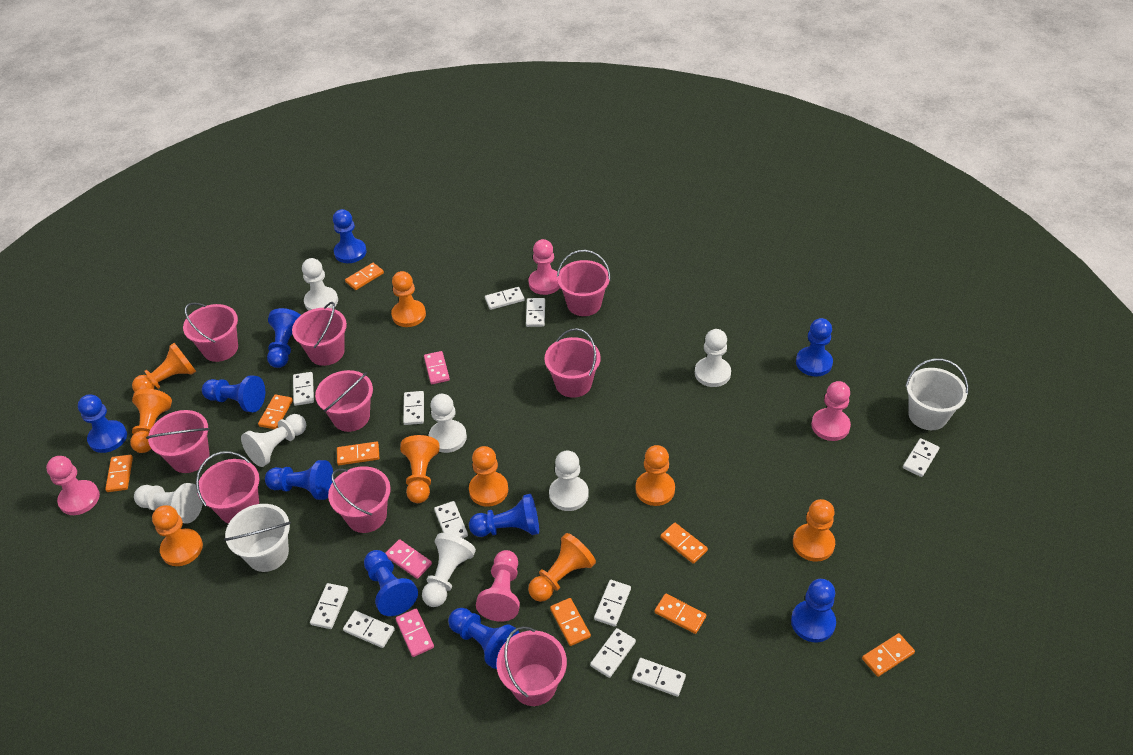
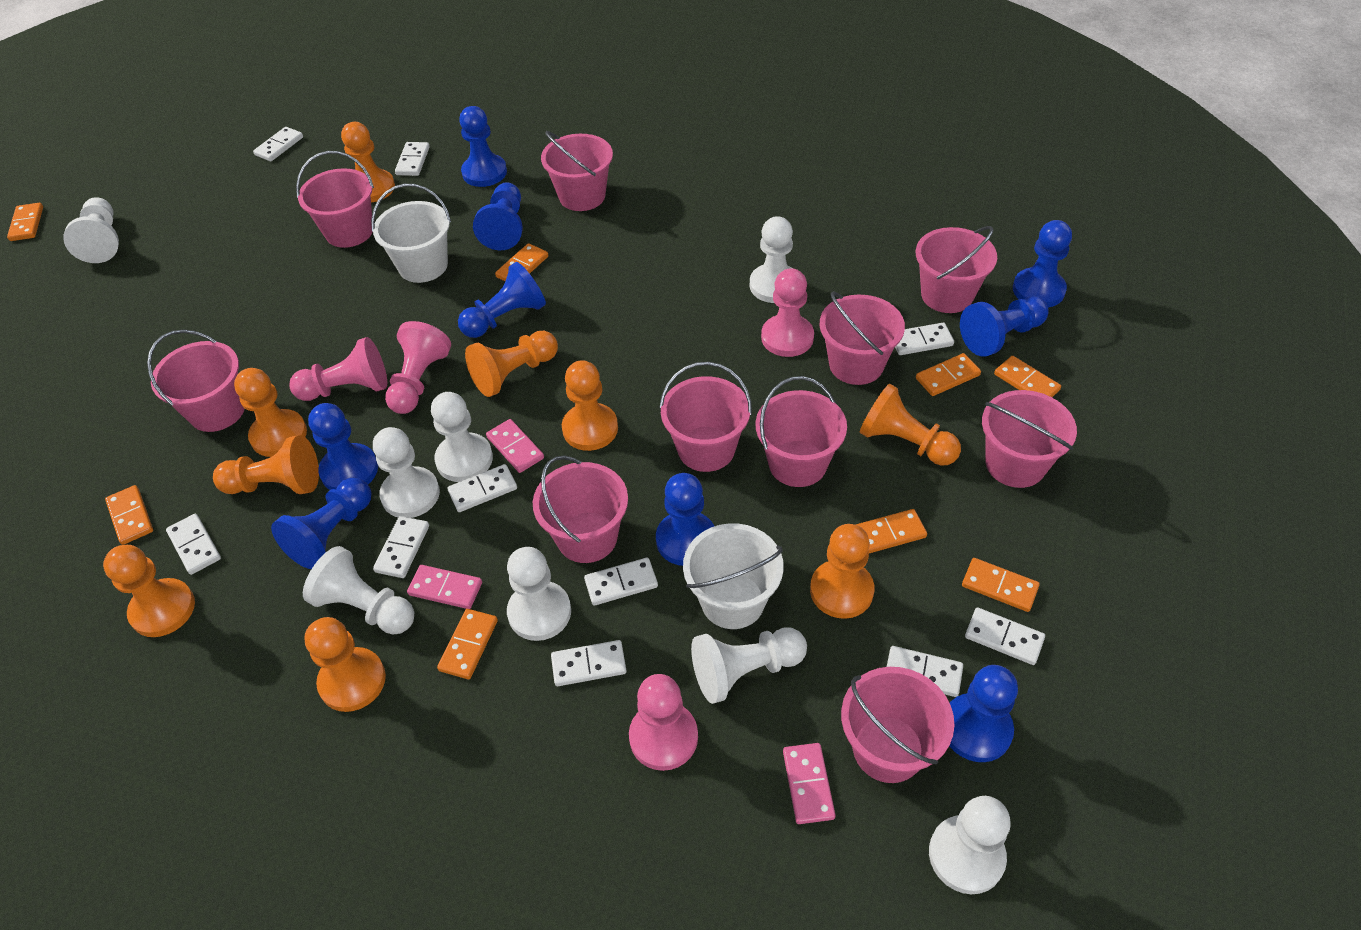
blue pawn: 10 -> 9
pink bucket: 9 -> 10
white domino: 11 -> 10
white pawn: 7 -> 8

